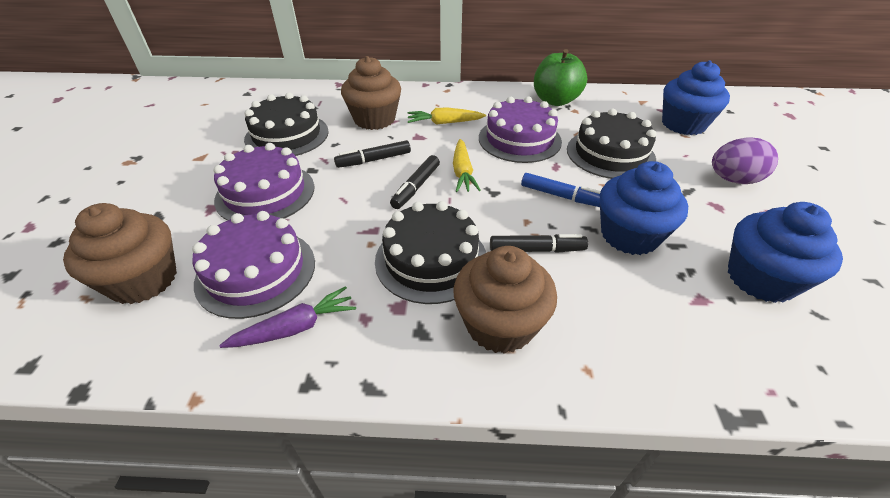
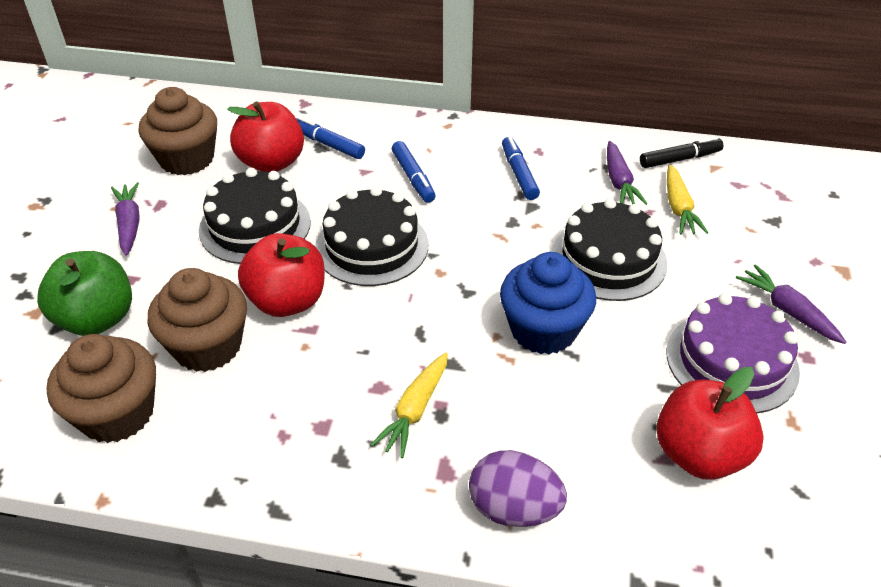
black marker: 3 -> 1
blue cupcake: 3 -> 1
blue marker: 1 -> 3
purple cake: 3 -> 1
purple carrot: 1 -> 3
red apple: 0 -> 3

